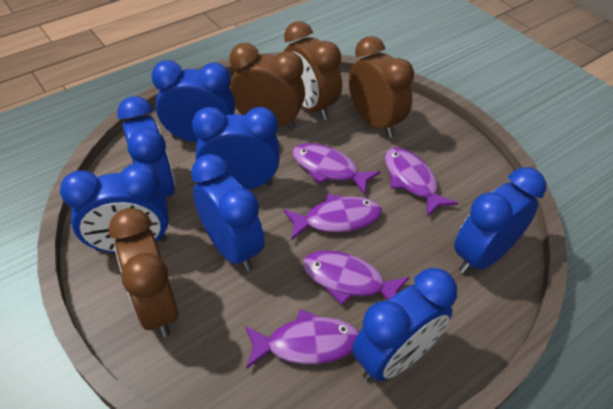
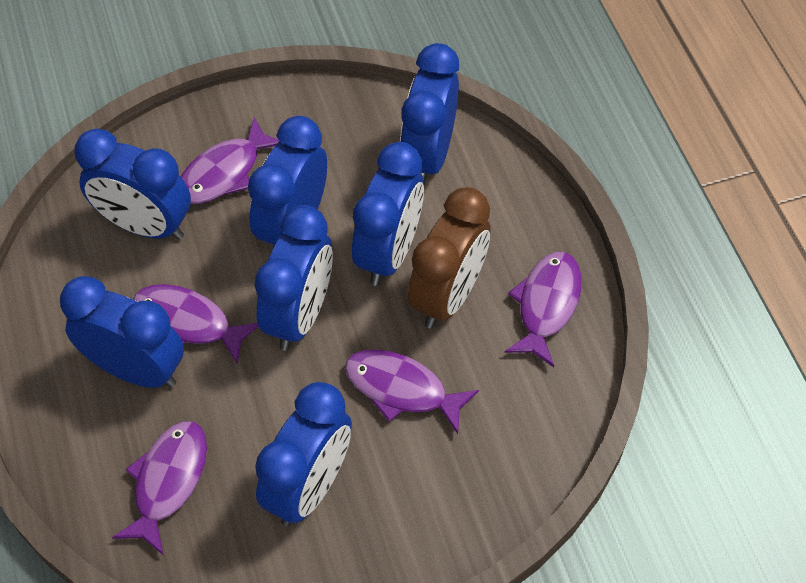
brown clock: 4 -> 1

